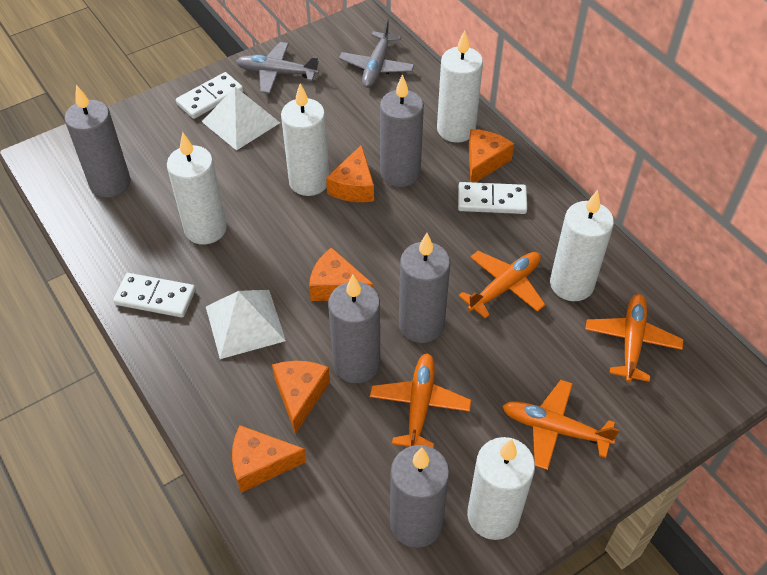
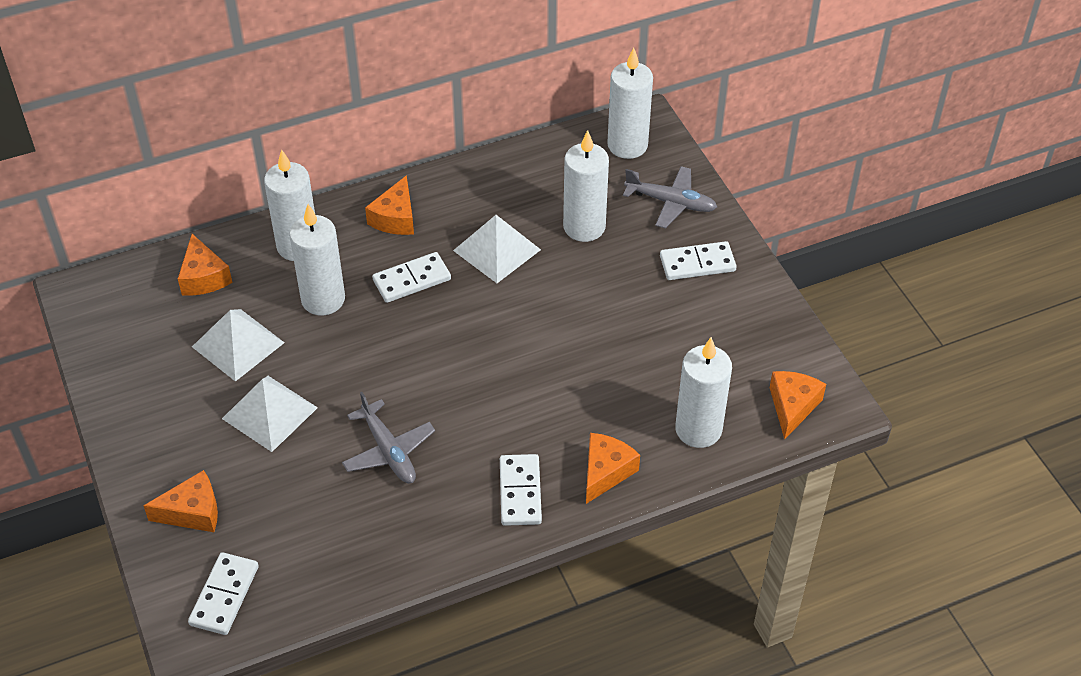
grey candle: 5 -> 0
orange plane: 4 -> 0
white domino: 3 -> 4
white pyramid: 2 -> 3

